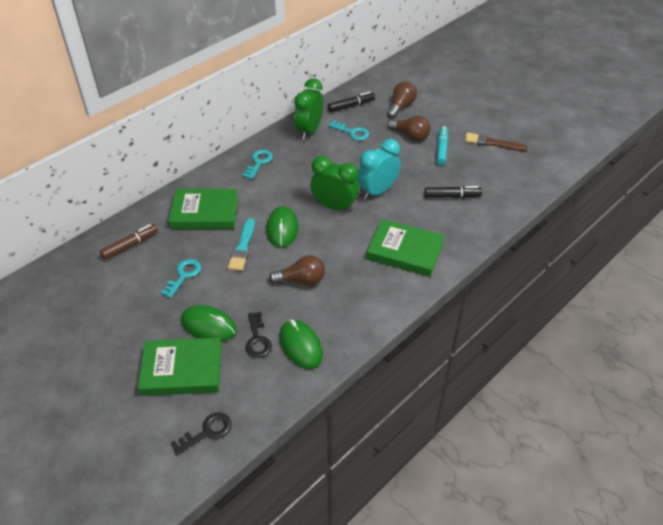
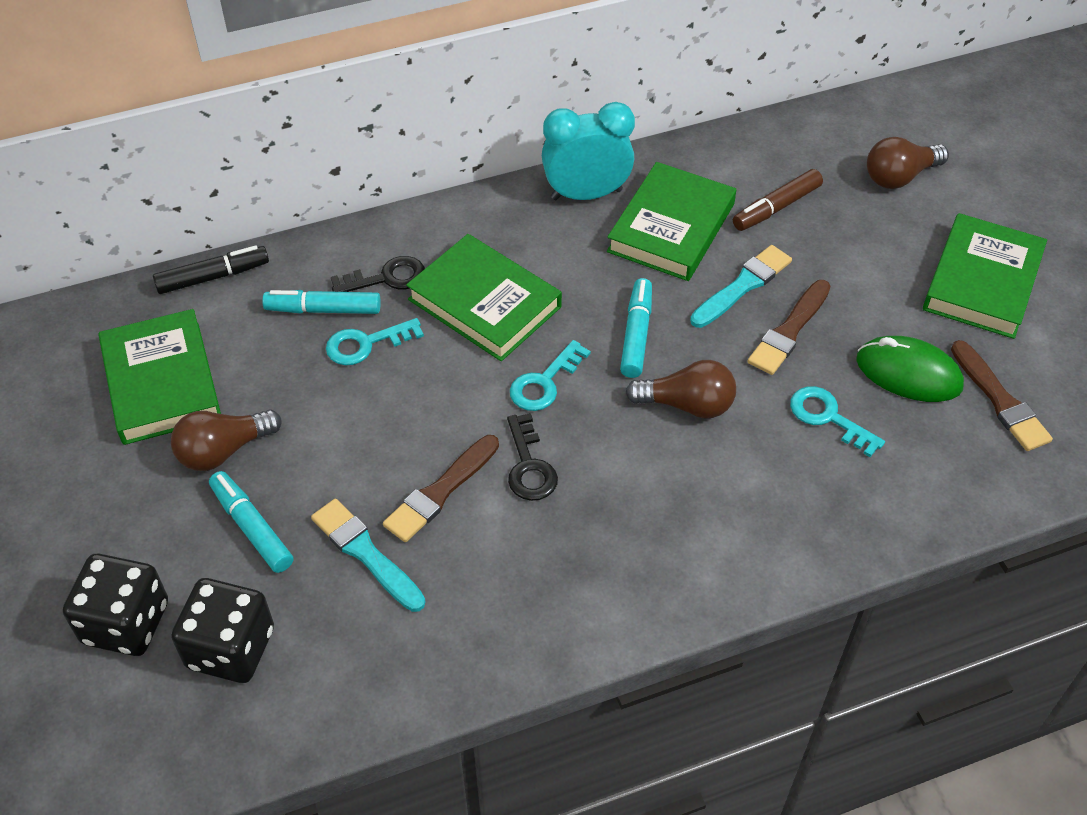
black dice: 0 -> 2
black marker: 2 -> 1
brown brush: 1 -> 3
green book: 3 -> 4
green clock: 2 -> 0
green mouse: 3 -> 1
turquoise brush: 1 -> 2
turquoise marker: 1 -> 3

